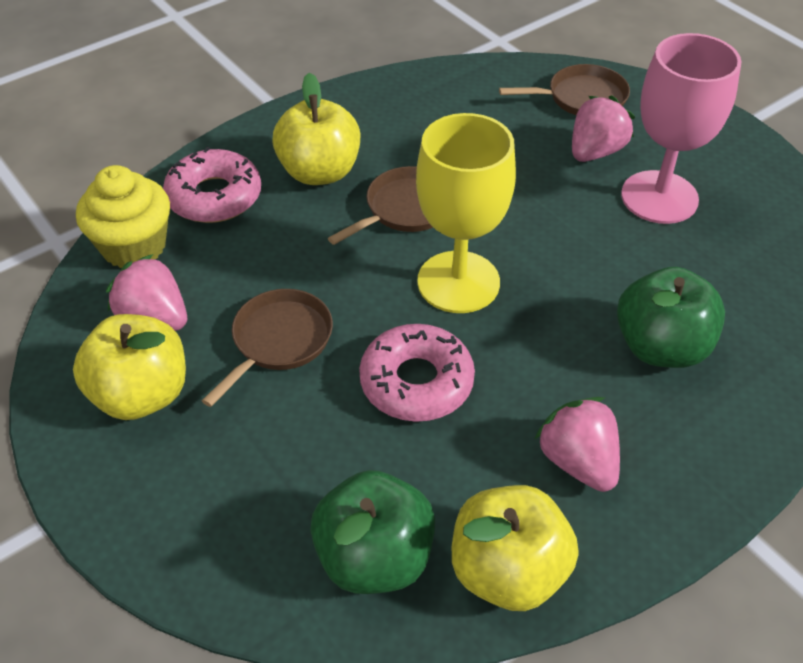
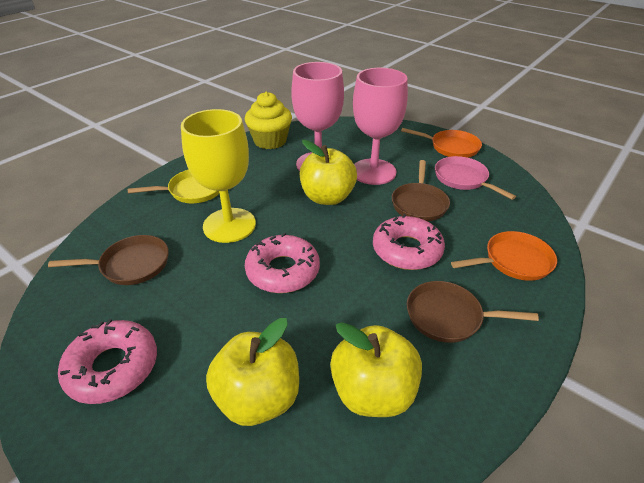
green apple: 2 -> 0
orange pan: 0 -> 2
pink donut: 2 -> 3
pink goblet: 1 -> 2
pink pan: 0 -> 1
pink strawberry: 3 -> 0
yellow pan: 0 -> 1

